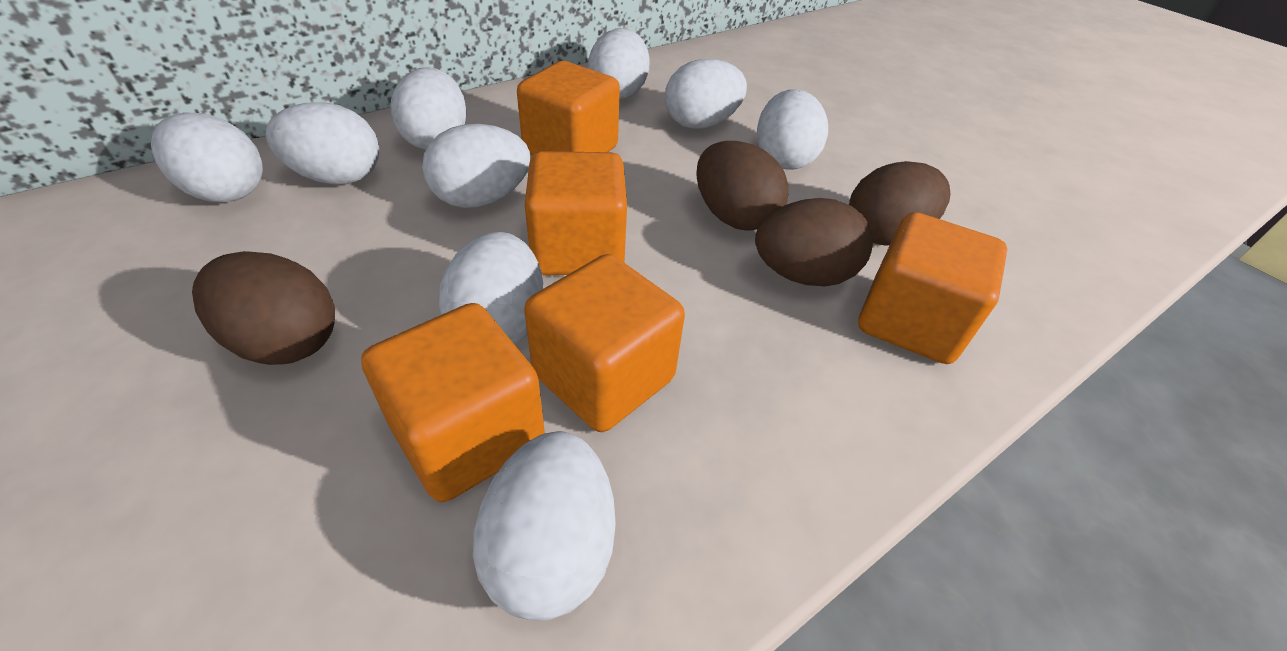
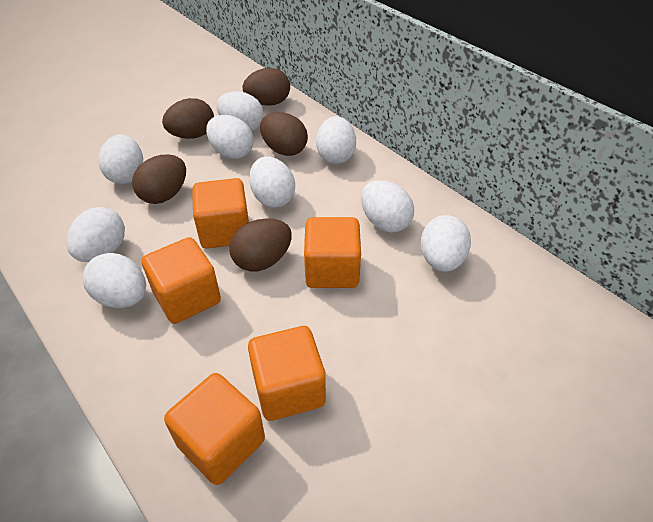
brown egg: 4 -> 5

